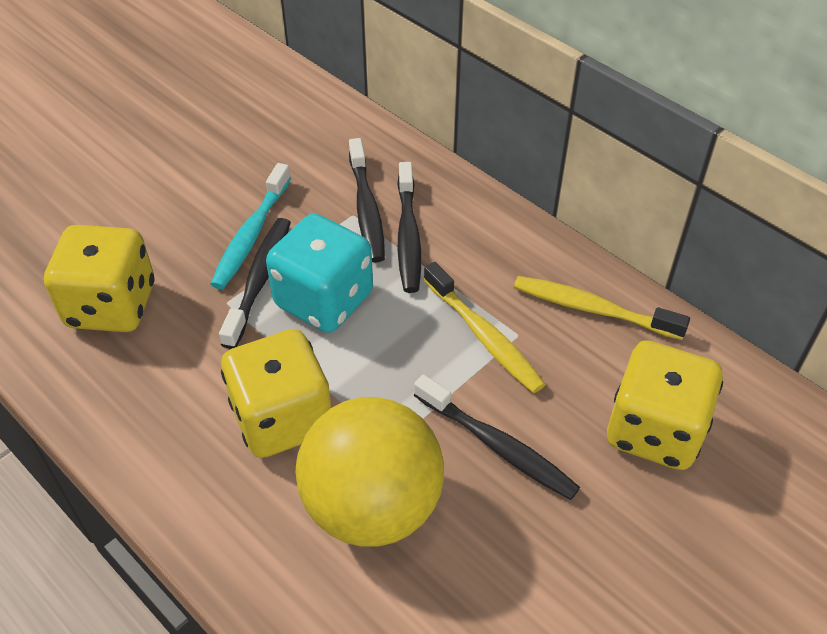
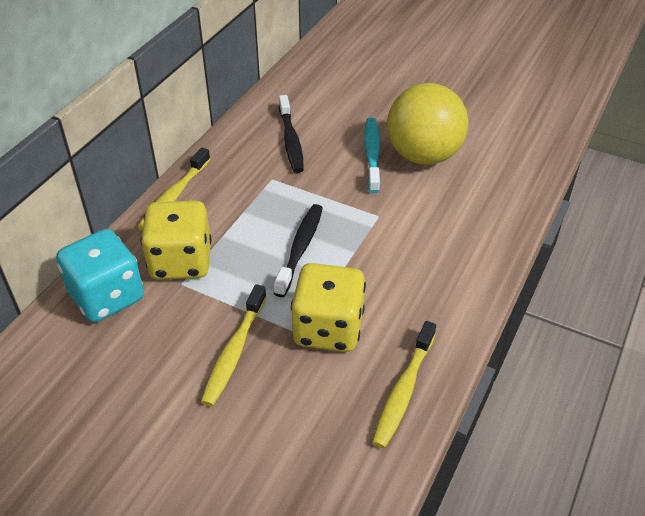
black toothbrush: 4 -> 2
yellow dice: 3 -> 2
yellow toothbrush: 2 -> 3

